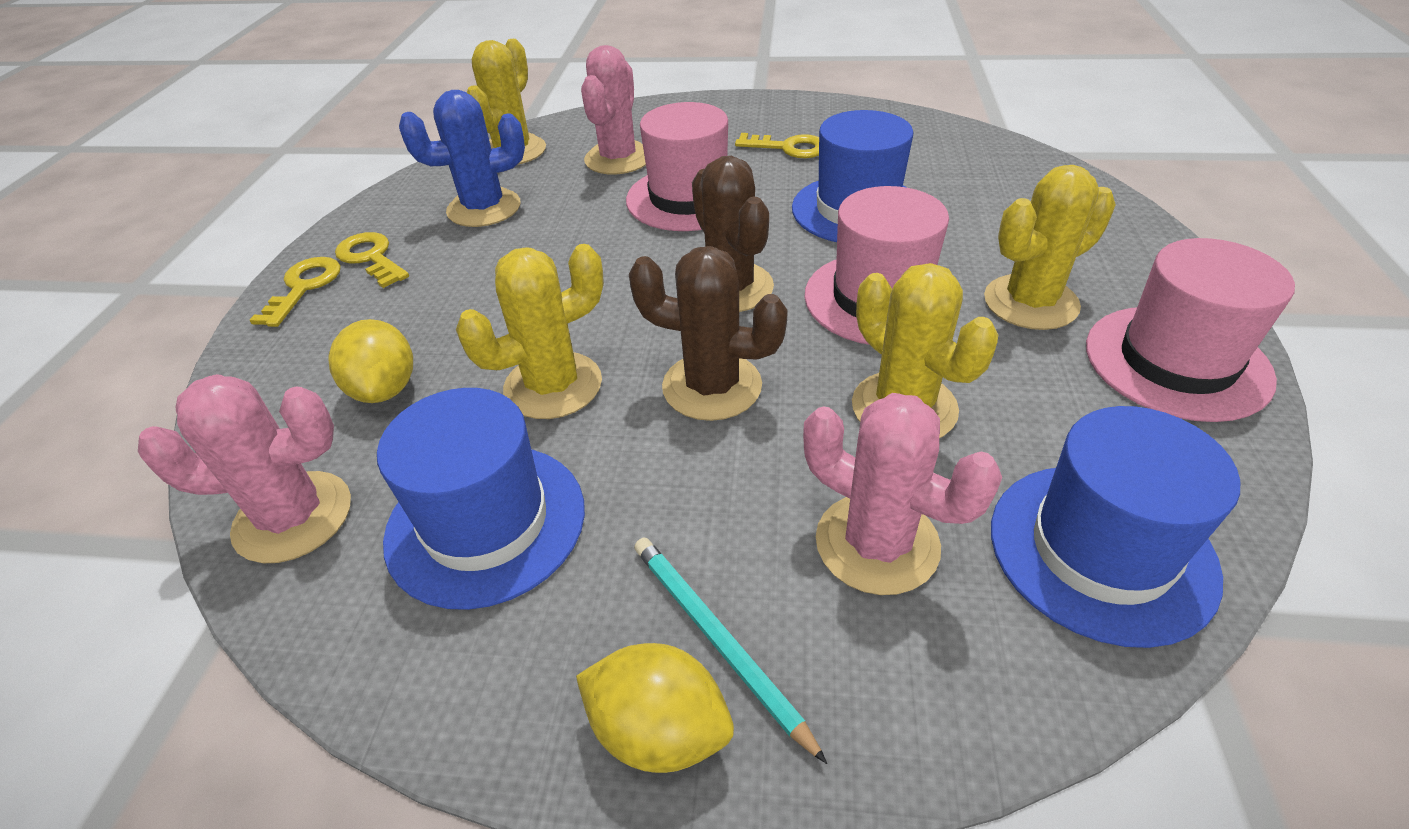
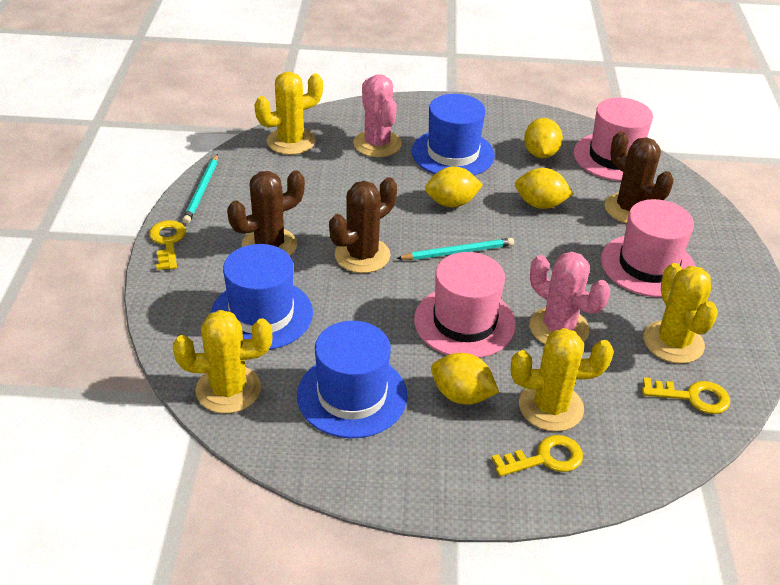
blue cactus: 1 -> 0
brown cactus: 2 -> 3
pink cactus: 3 -> 2
turquoise pencil: 1 -> 2
yellow lemon: 2 -> 4

